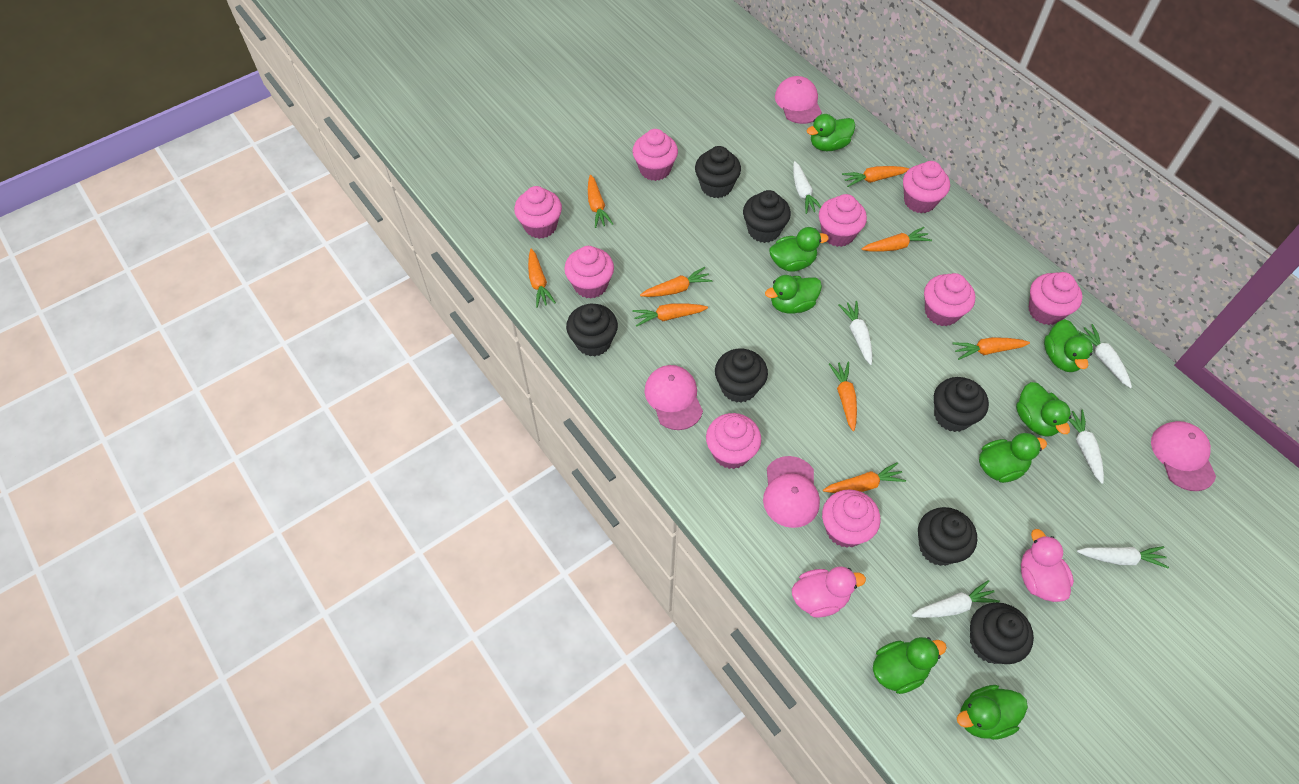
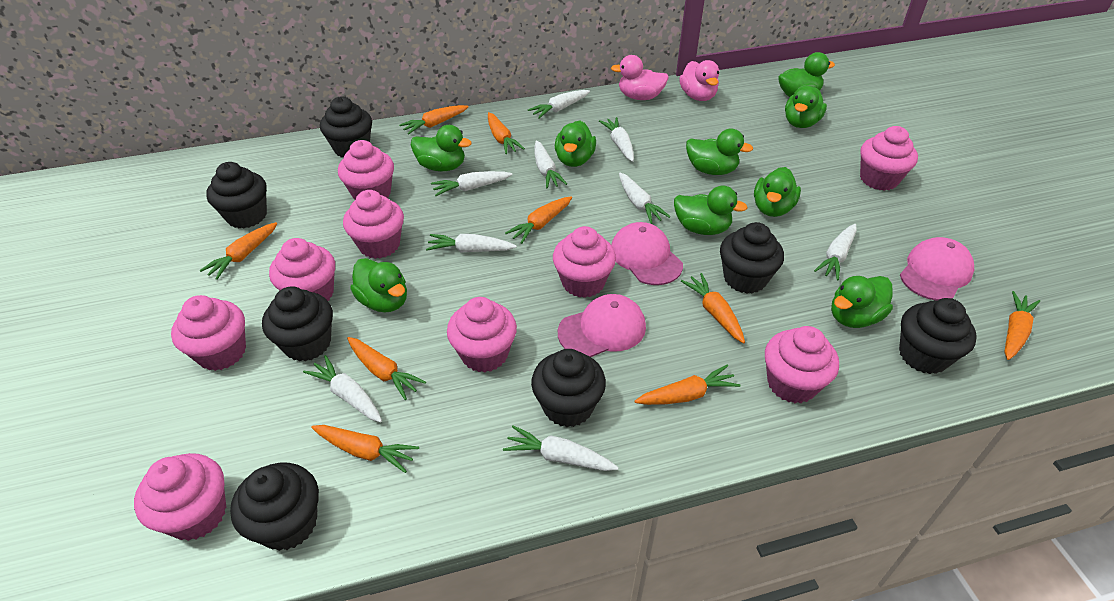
green duck: 8 -> 9
pink cap: 4 -> 3
white carrot: 6 -> 9

